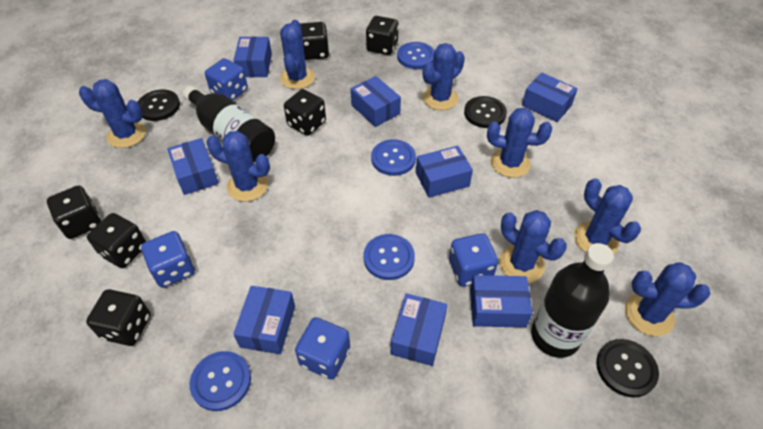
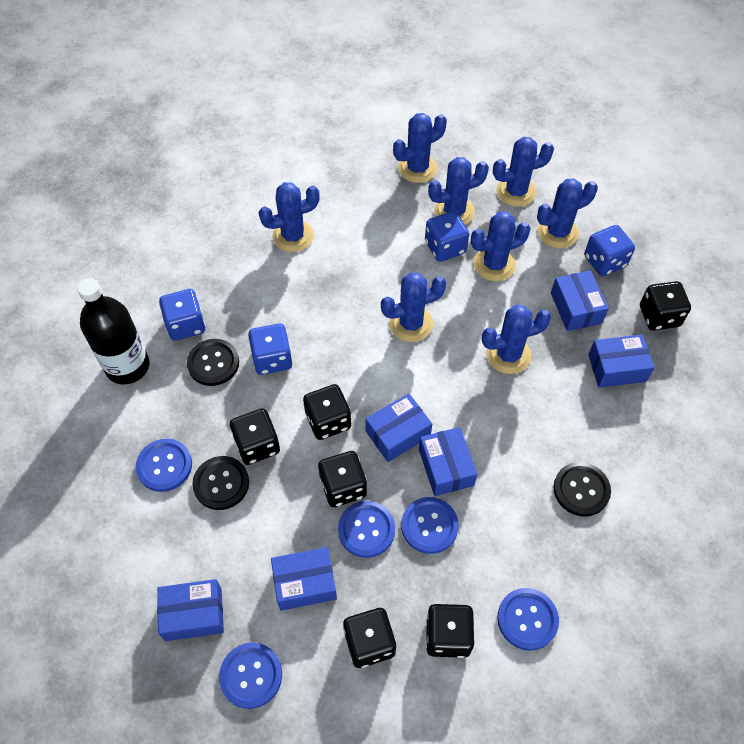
black bottle: 2 -> 1
blue box: 8 -> 6
blue button: 4 -> 5

